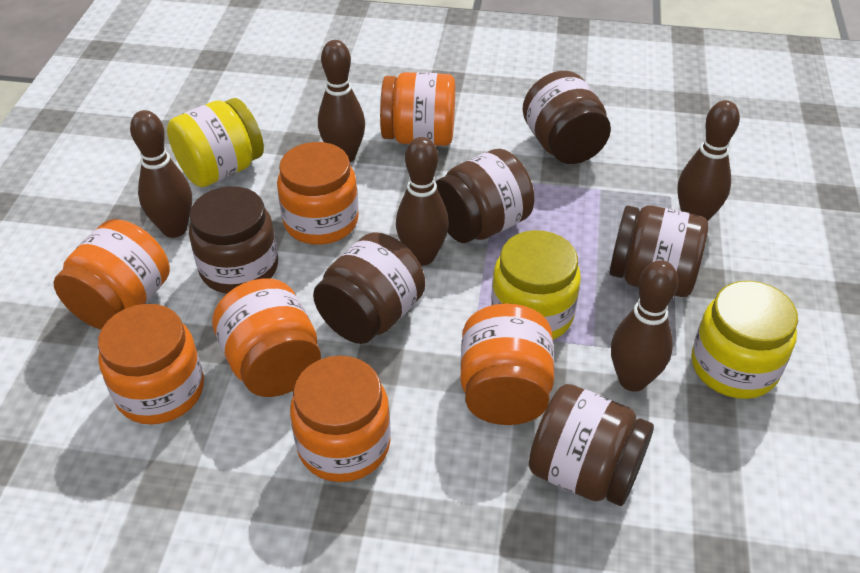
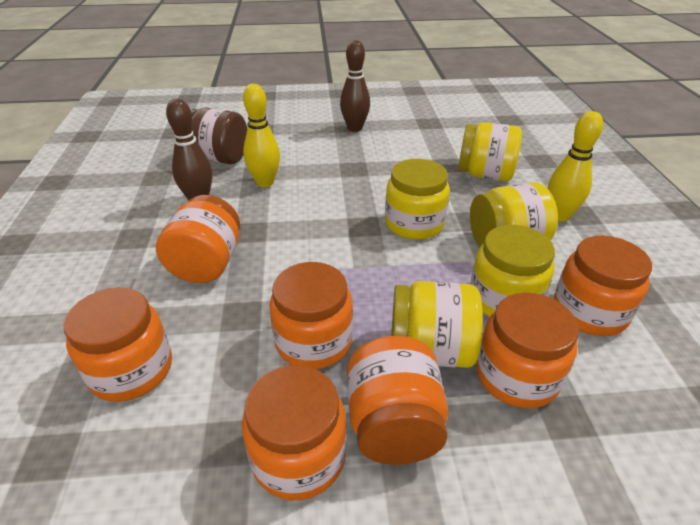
brown bowling pin: 5 -> 2
brown jar: 6 -> 1
yellow bowling pin: 0 -> 2
yellow jar: 3 -> 5

